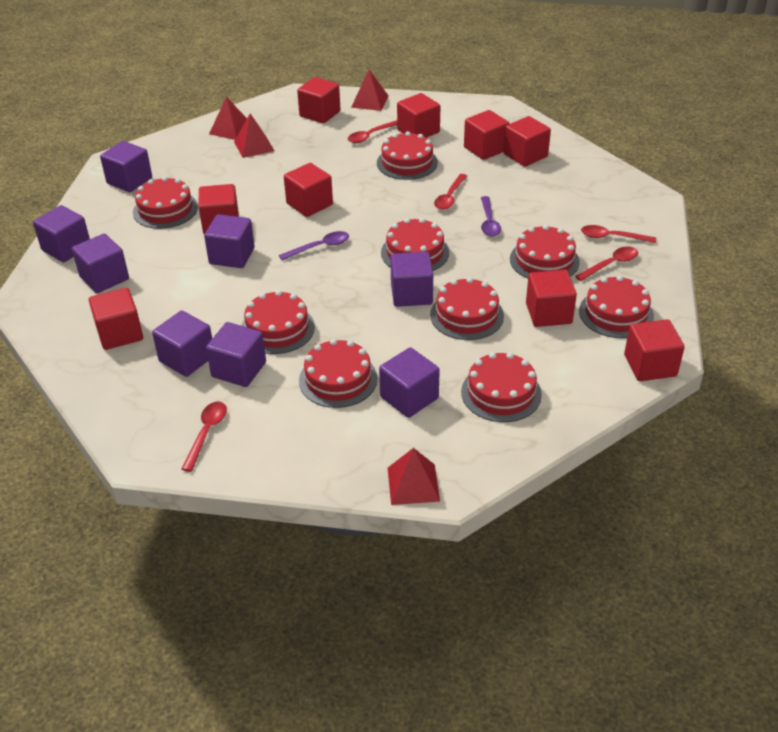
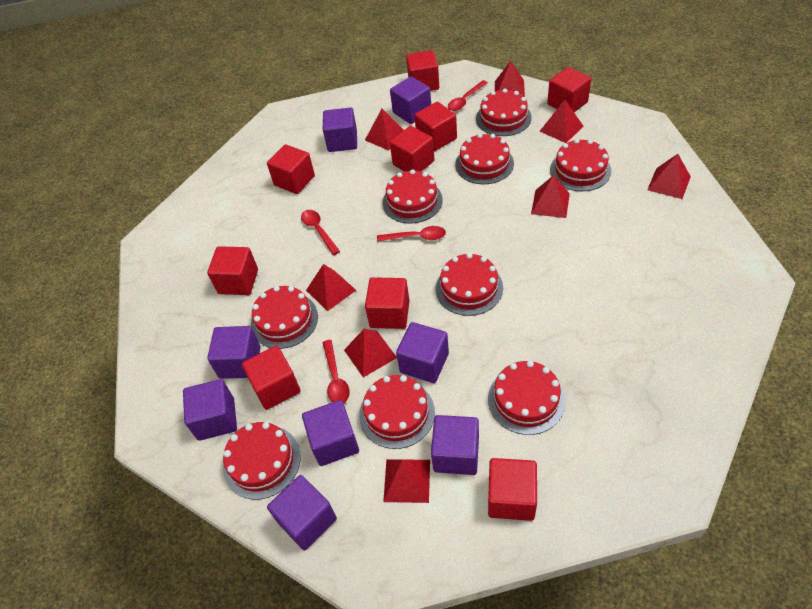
purple spoon: 2 -> 0
red pyramid: 4 -> 8
red spoon: 5 -> 4

